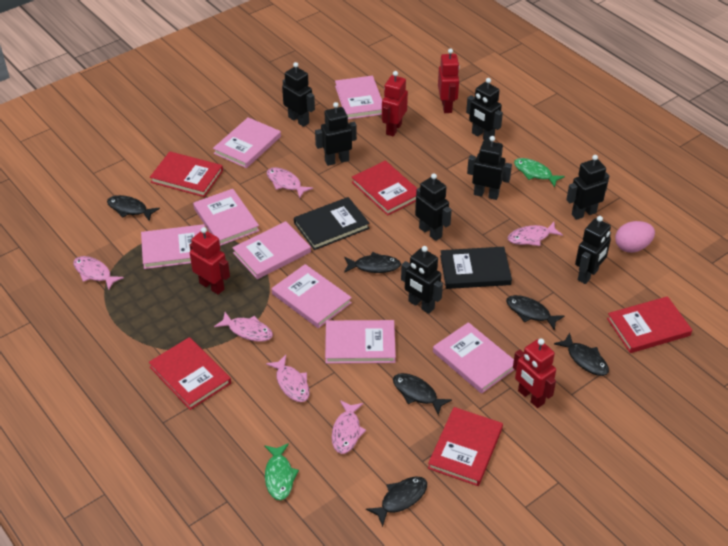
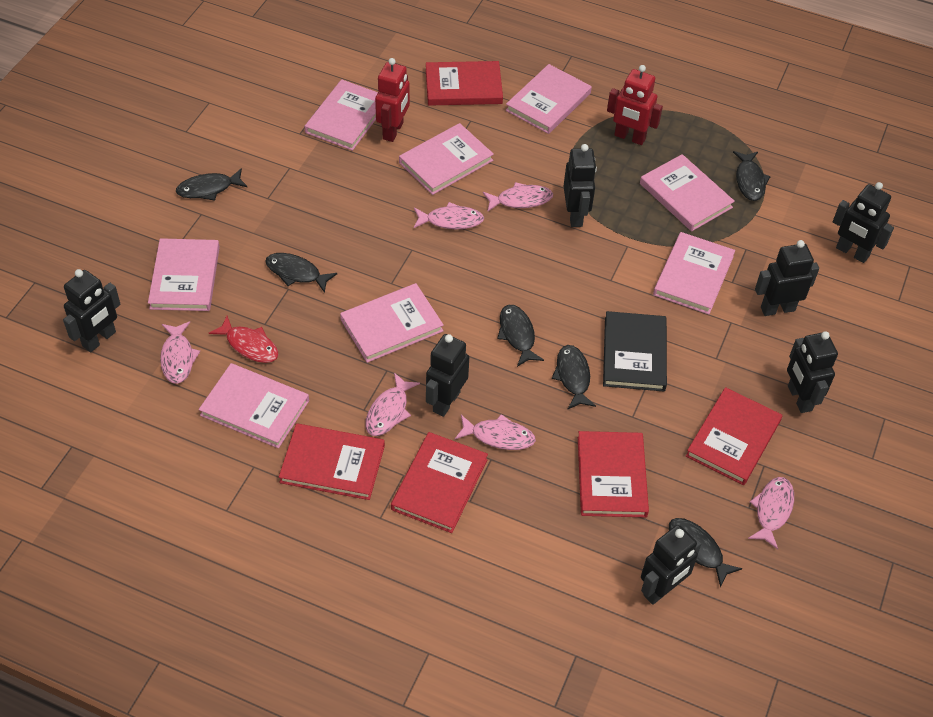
black book: 2 -> 1
black robot: 8 -> 7
green fish: 2 -> 0
pink egg: 1 -> 0
red fish: 0 -> 1
red robot: 4 -> 2

